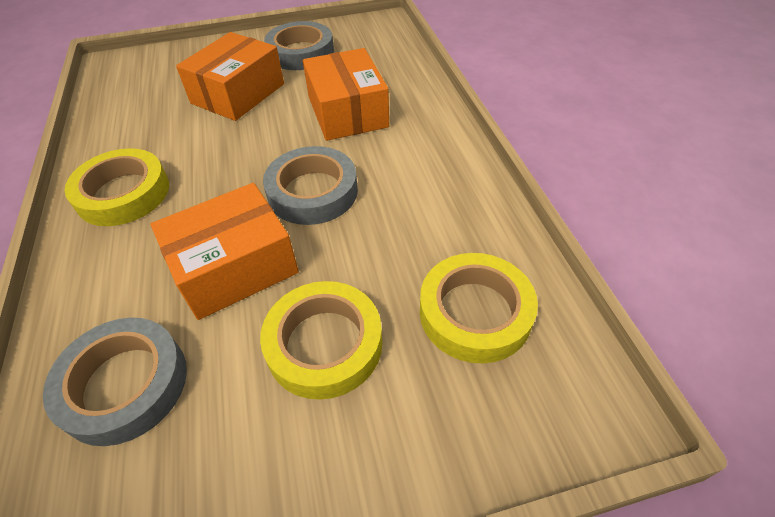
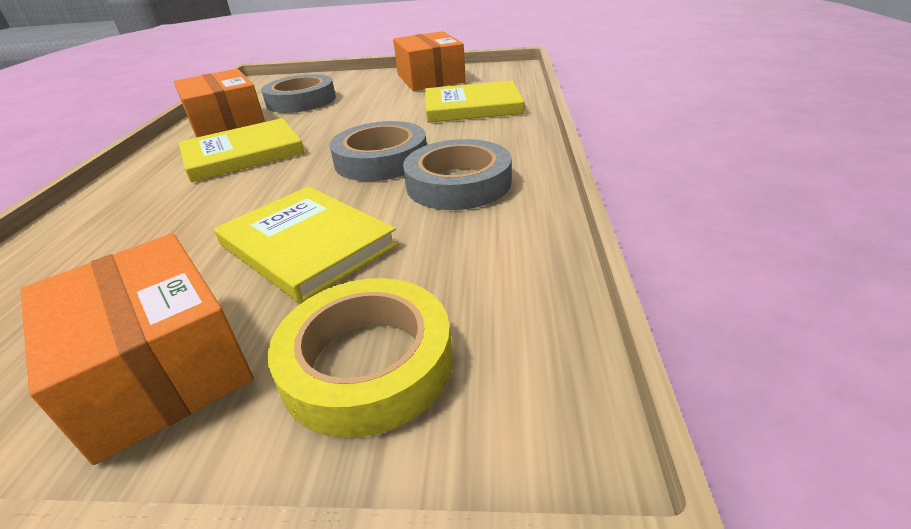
yellow book: 0 -> 3
yellow tape: 3 -> 1

